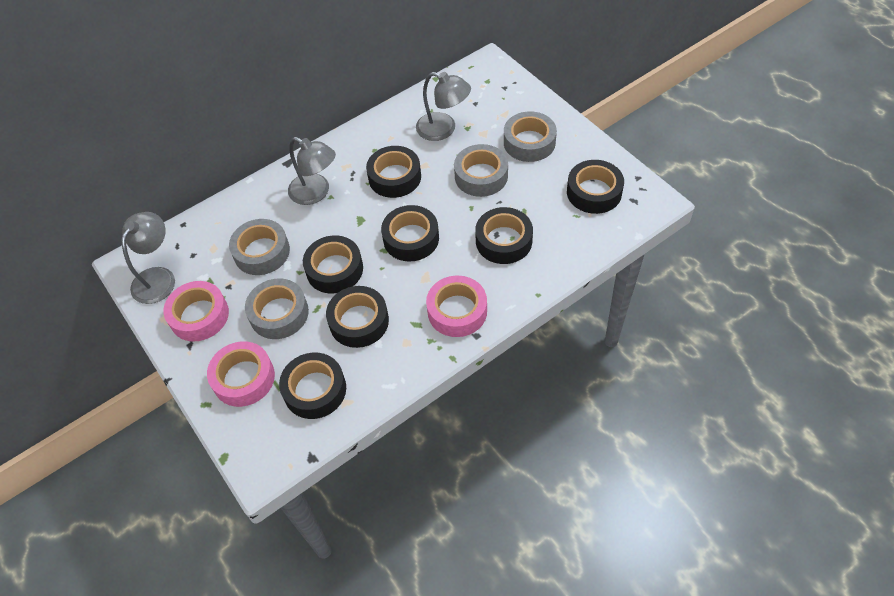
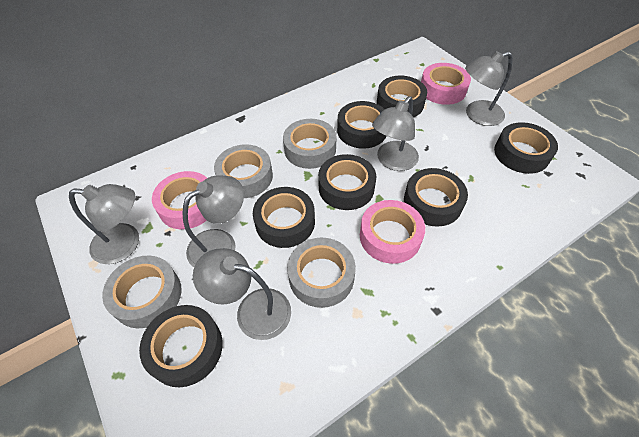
grey lamp: 3 -> 5

